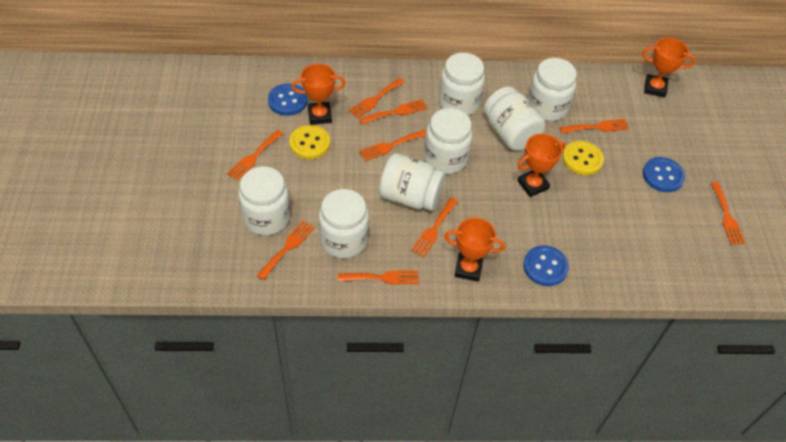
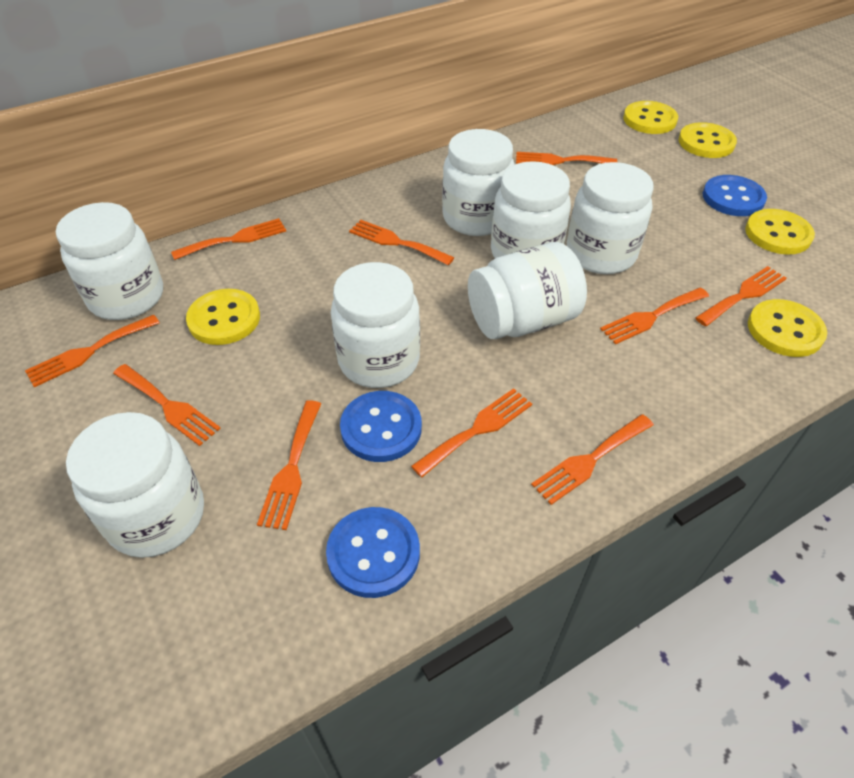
orange fork: 9 -> 10
orange trophy: 4 -> 0
yellow button: 2 -> 5

